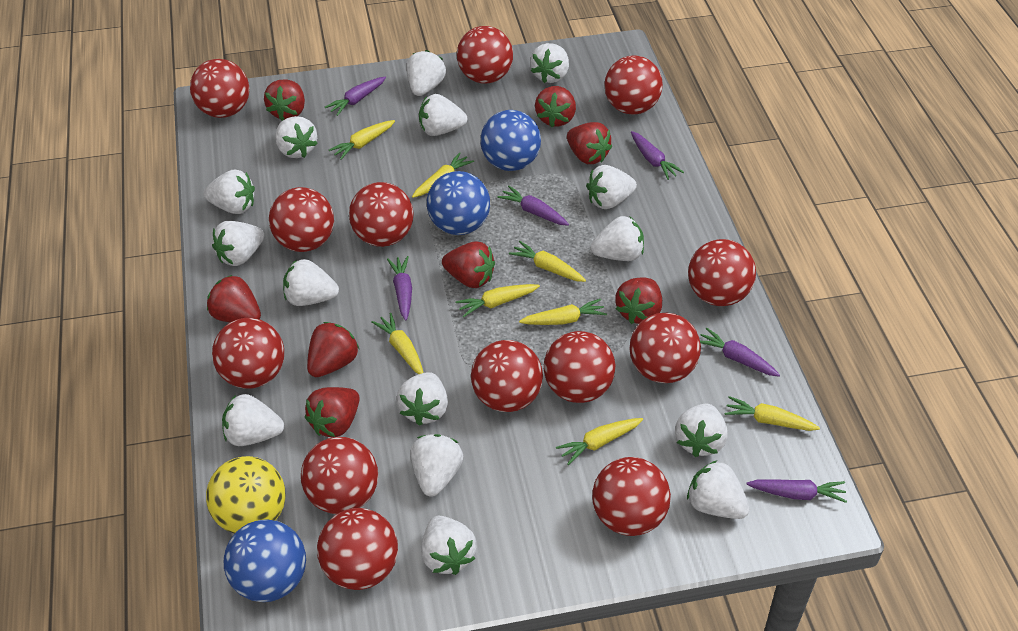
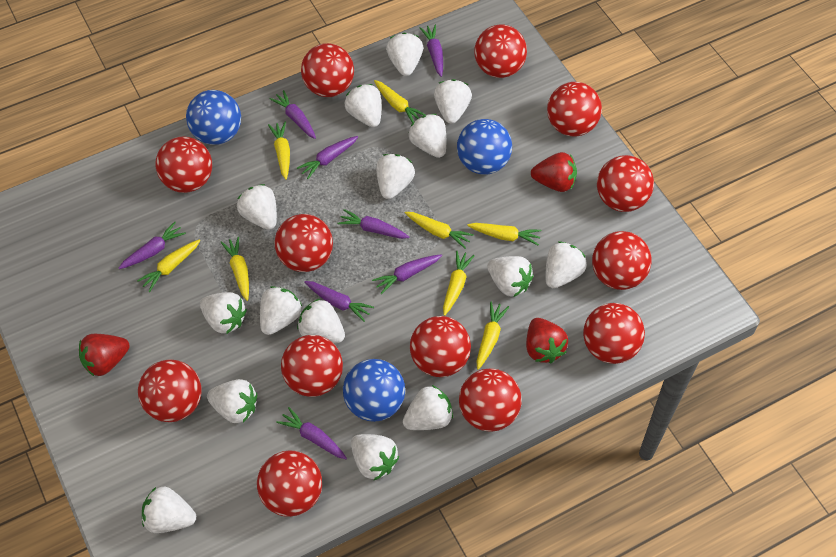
purple carrot: 6 -> 8
red strawberry: 8 -> 3
yellow ball: 1 -> 0

